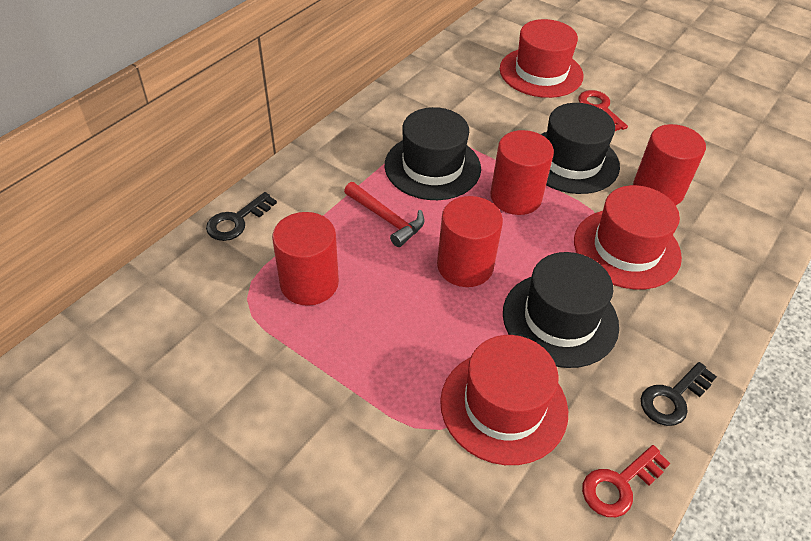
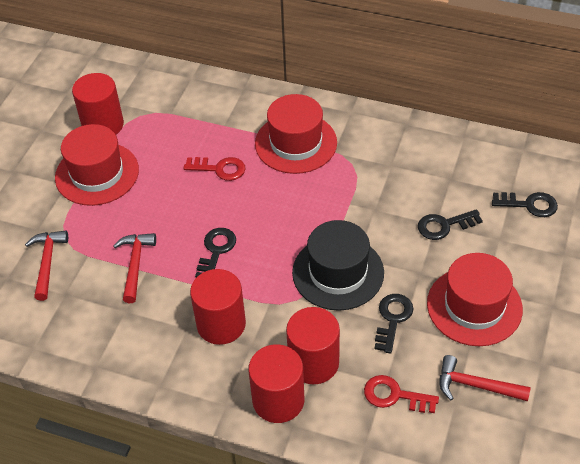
black hat: 3 -> 1
black key: 2 -> 4
red hammer: 1 -> 3

